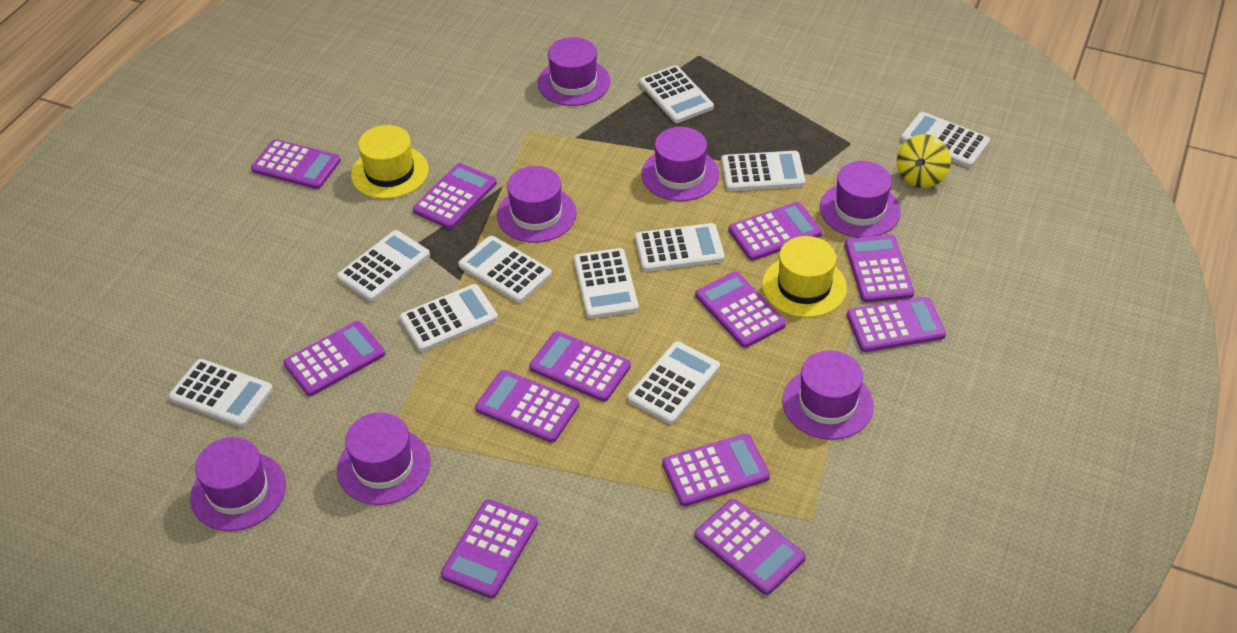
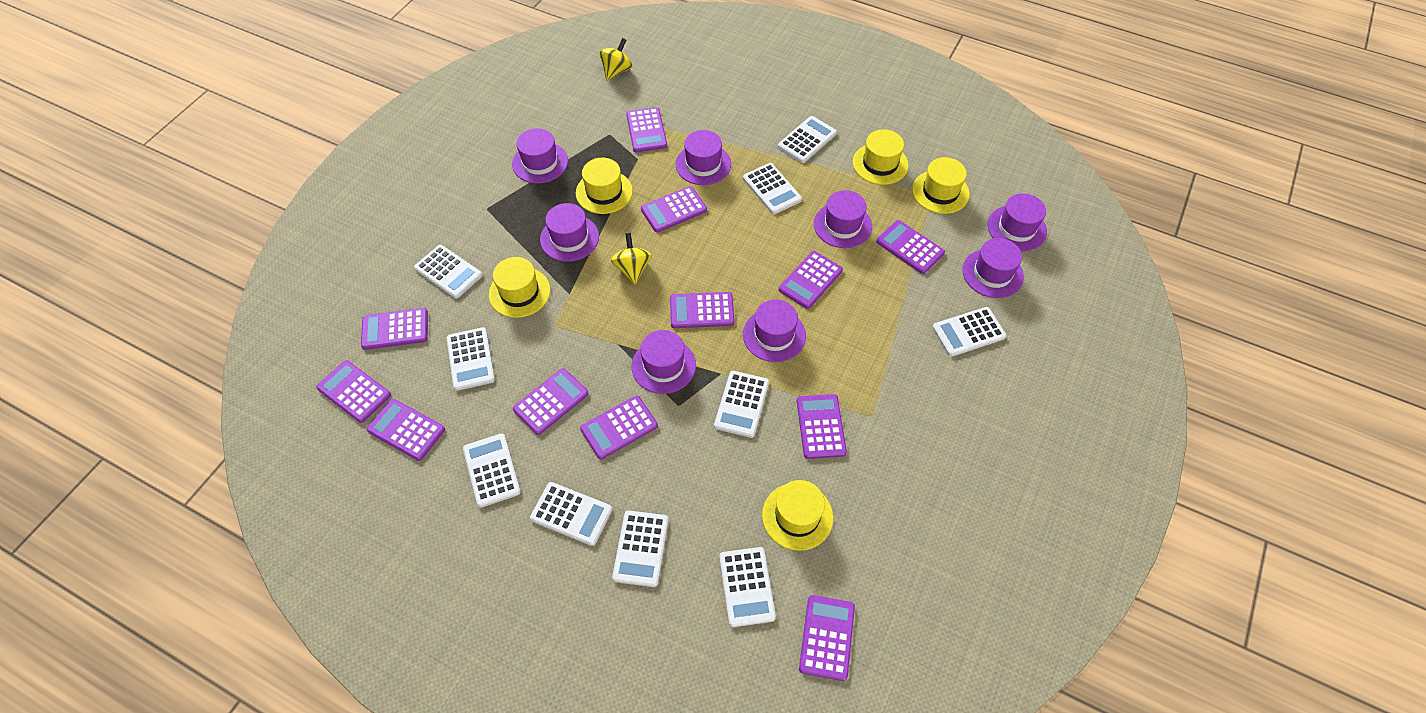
purple hat: 7 -> 8
yellow hat: 2 -> 5
yellow spinning top: 1 -> 2

